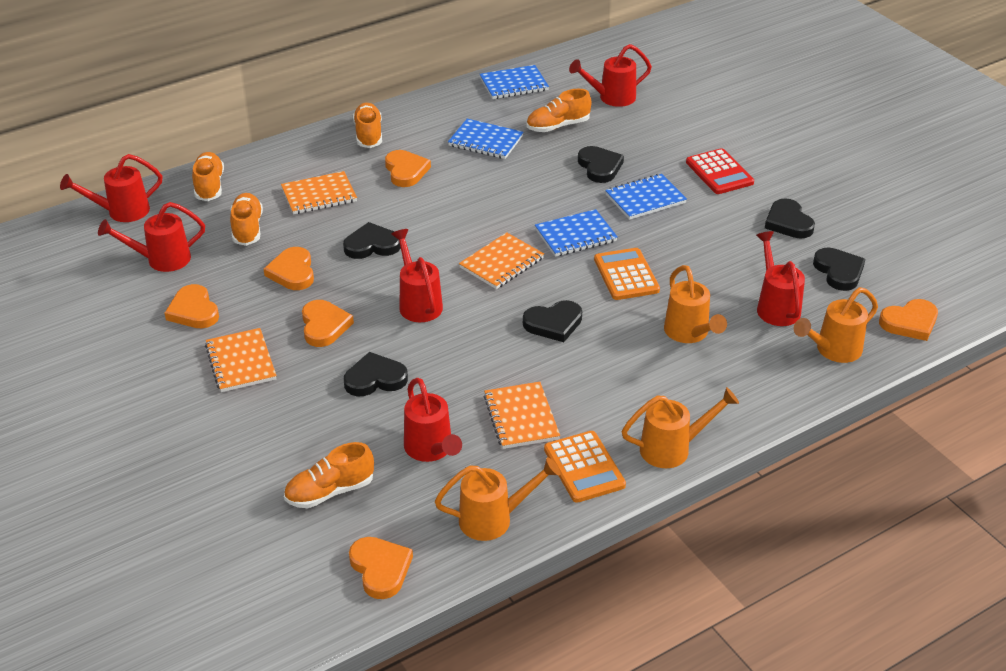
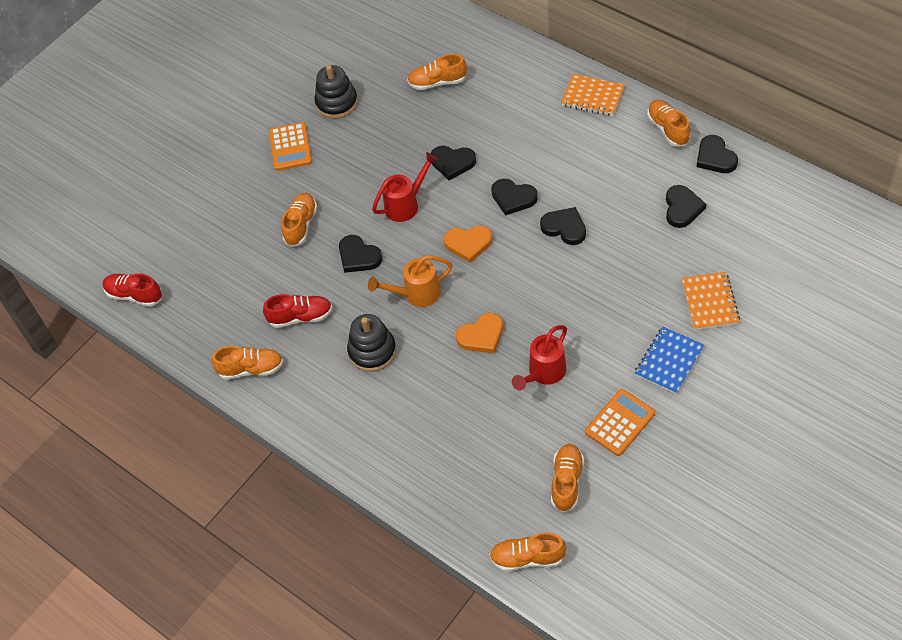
black stacking toy: 0 -> 2
blue notebook: 4 -> 1
orange heart: 6 -> 2
orange notebook: 4 -> 2
orange shoe: 5 -> 6
orange watering can: 4 -> 1
red calculator: 1 -> 0
red shoe: 0 -> 2
red watering can: 6 -> 2

